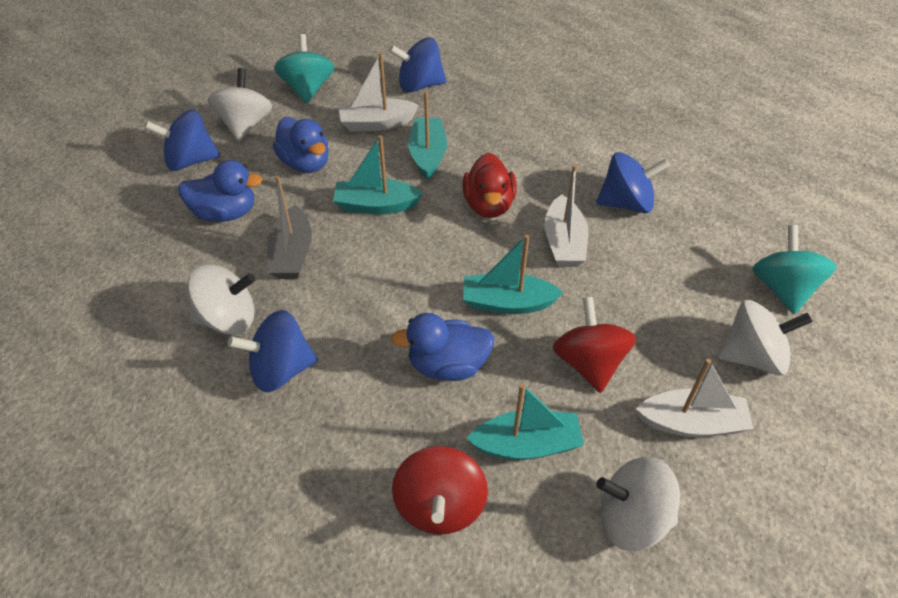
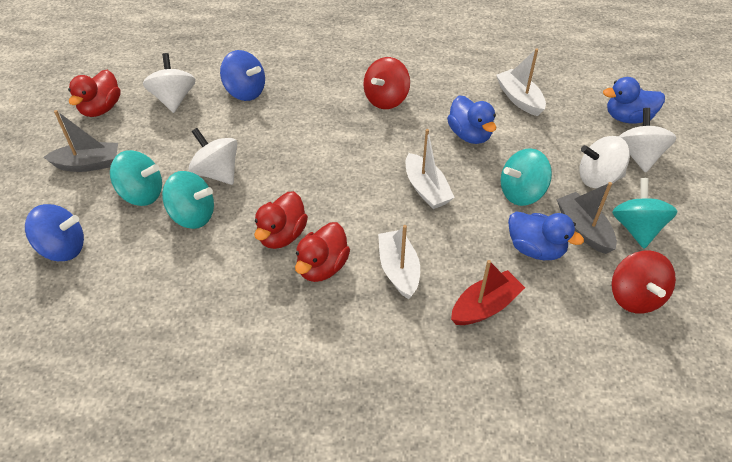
blue spinning top: 4 -> 2
grey boat: 1 -> 2
red boat: 0 -> 1
red duck: 1 -> 3
turquoise boat: 4 -> 0
turquoise spinning top: 2 -> 4

